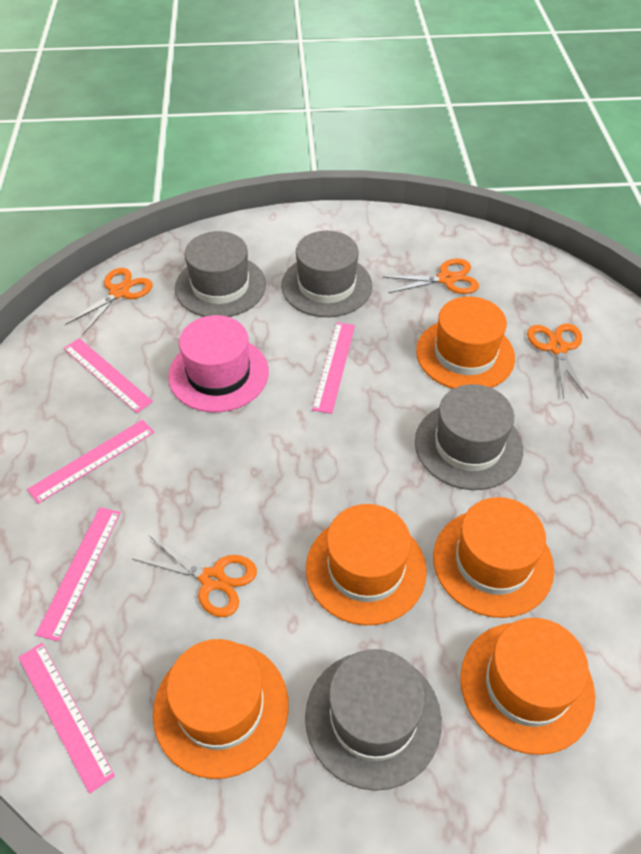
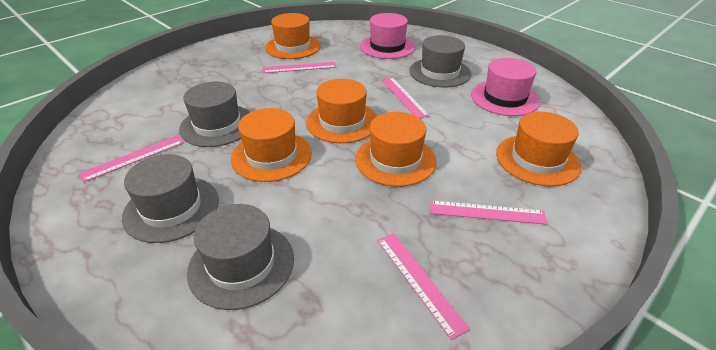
orange scissors: 4 -> 0
pink hat: 1 -> 2

